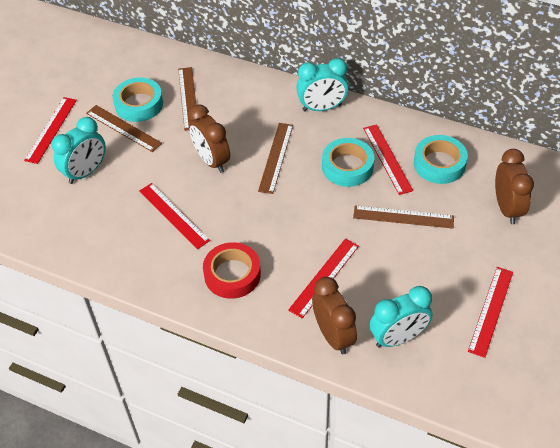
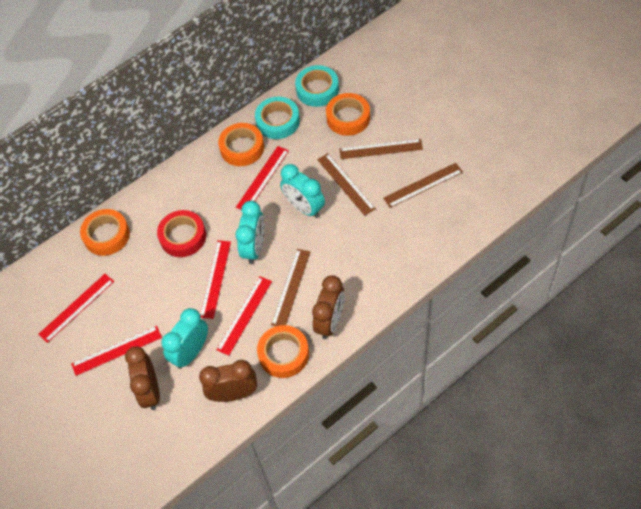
orange tape: 0 -> 4
turquoise tape: 3 -> 2

